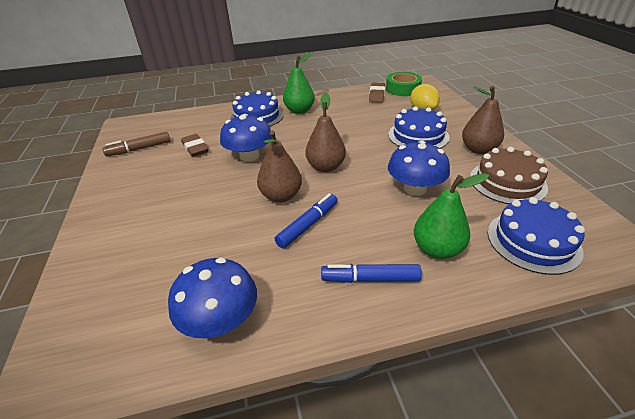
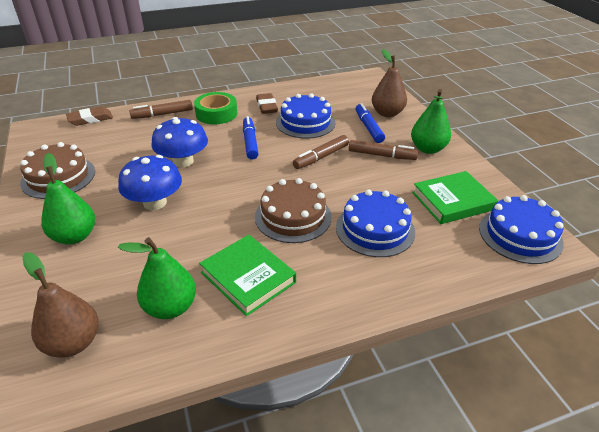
blue mushroom: 3 -> 2
brown cake: 1 -> 2
brown marker: 1 -> 3
brown pear: 3 -> 2
green book: 0 -> 2
green pear: 2 -> 3
yellow lemon: 1 -> 0

